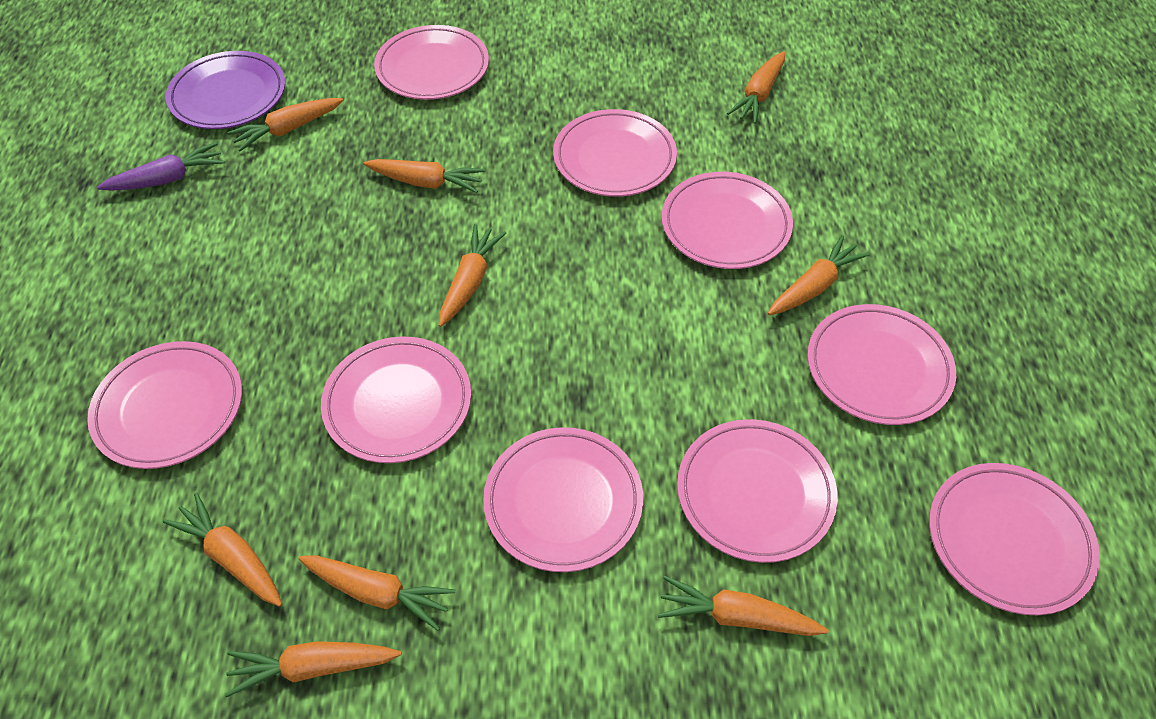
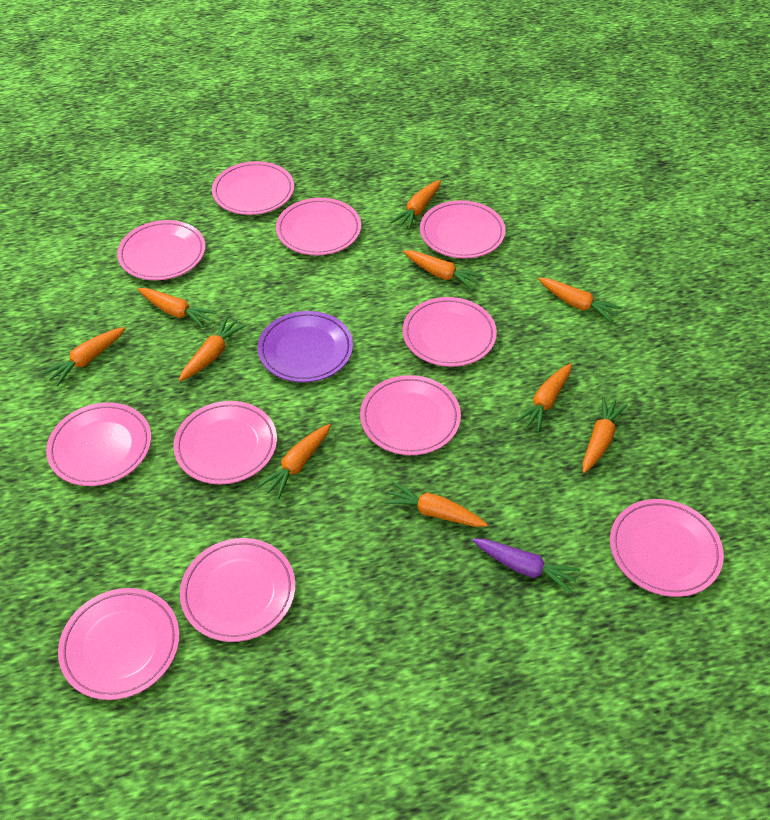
orange carrot: 9 -> 10
pink plate: 9 -> 11

